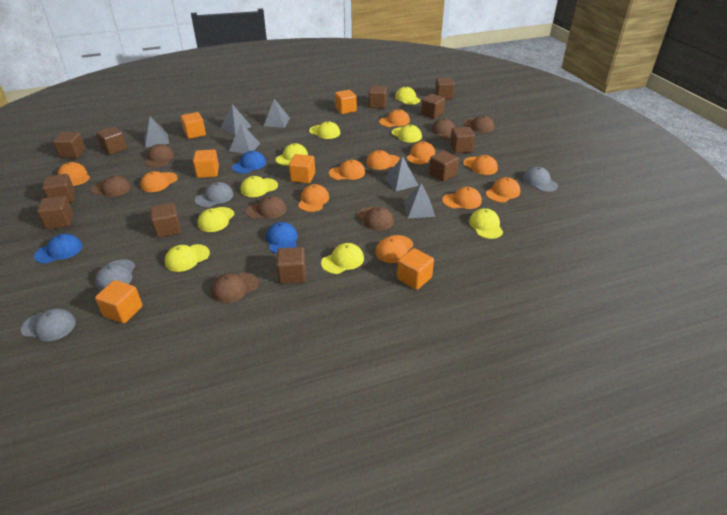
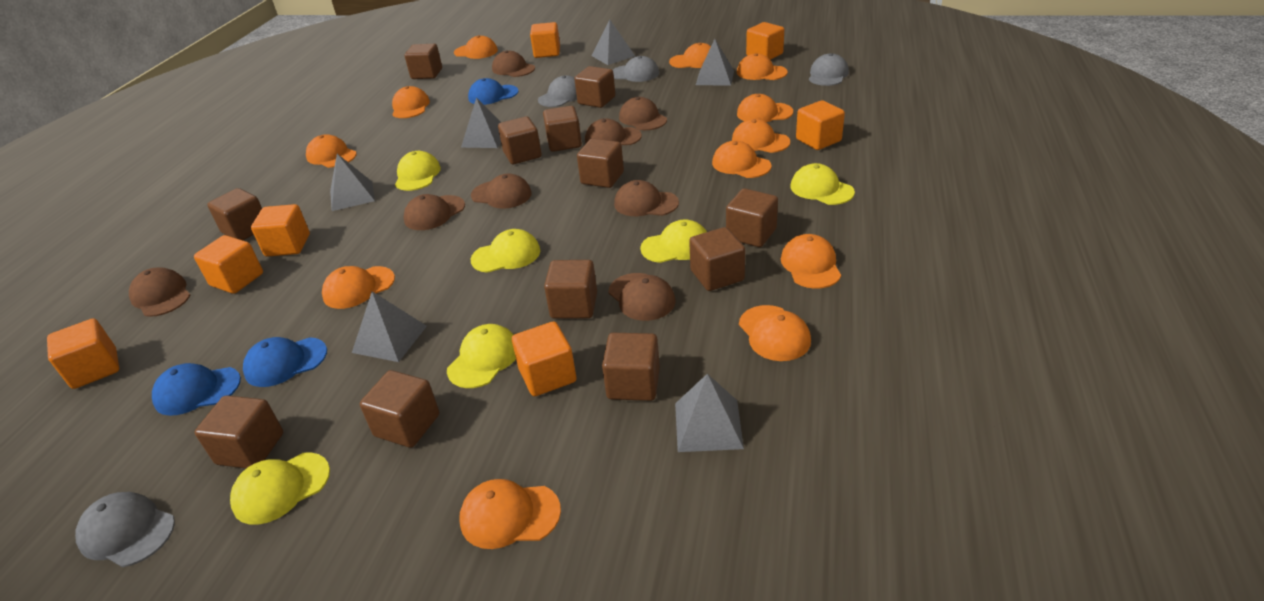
brown cap: 7 -> 8
brown cube: 11 -> 12
orange cap: 11 -> 12
orange cube: 6 -> 7
yellow cap: 9 -> 6

